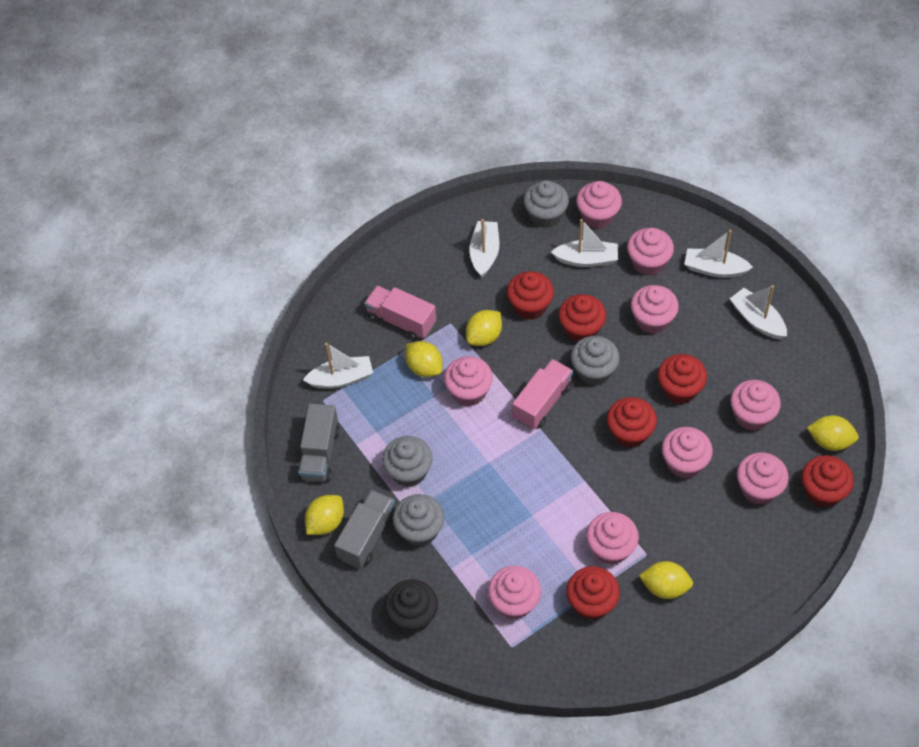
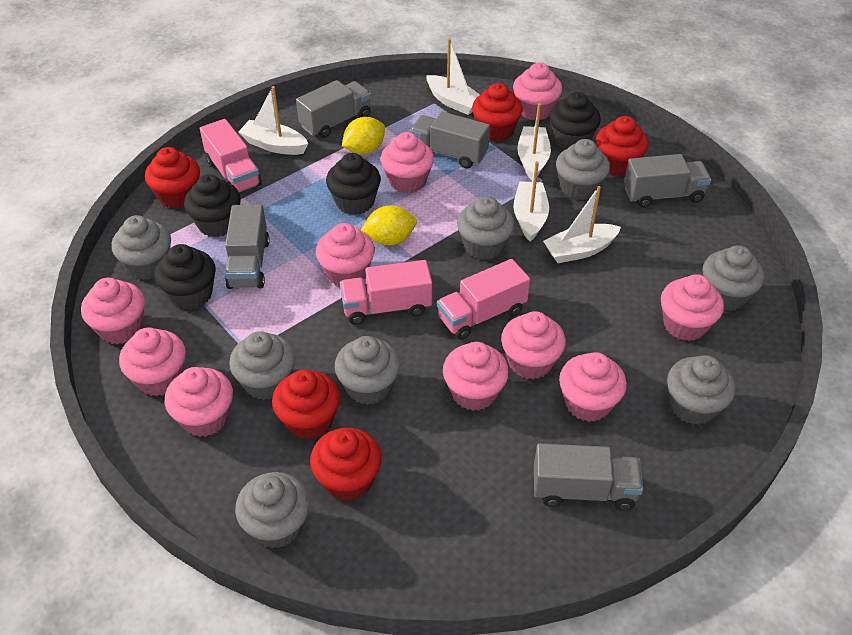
black cupcake: 1 -> 4
grey cupcake: 4 -> 8
grey truck: 2 -> 5
pink cupcake: 9 -> 10
pink truck: 2 -> 3
red cupcake: 6 -> 5
yellow lemon: 5 -> 2

